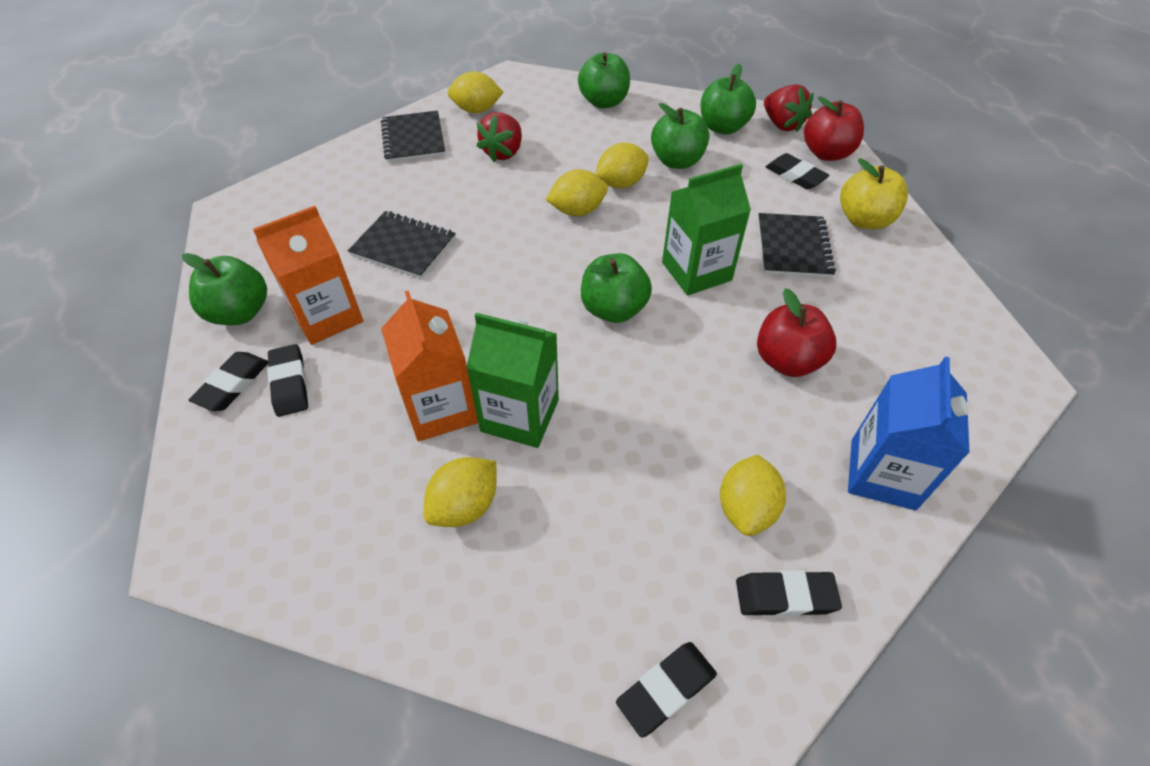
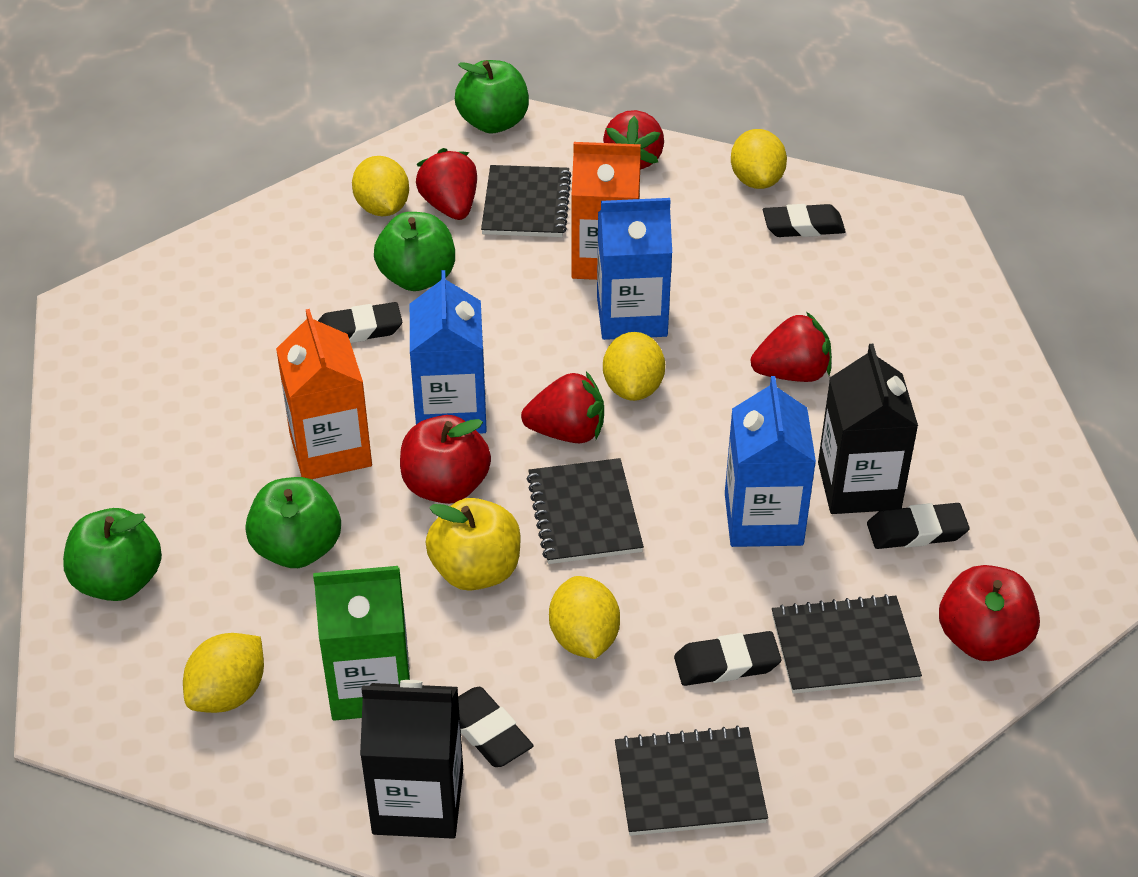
black carton: 0 -> 2
black notebook: 3 -> 4
blue carton: 1 -> 3
green apple: 5 -> 4
green carton: 2 -> 1
red strawberry: 2 -> 4

